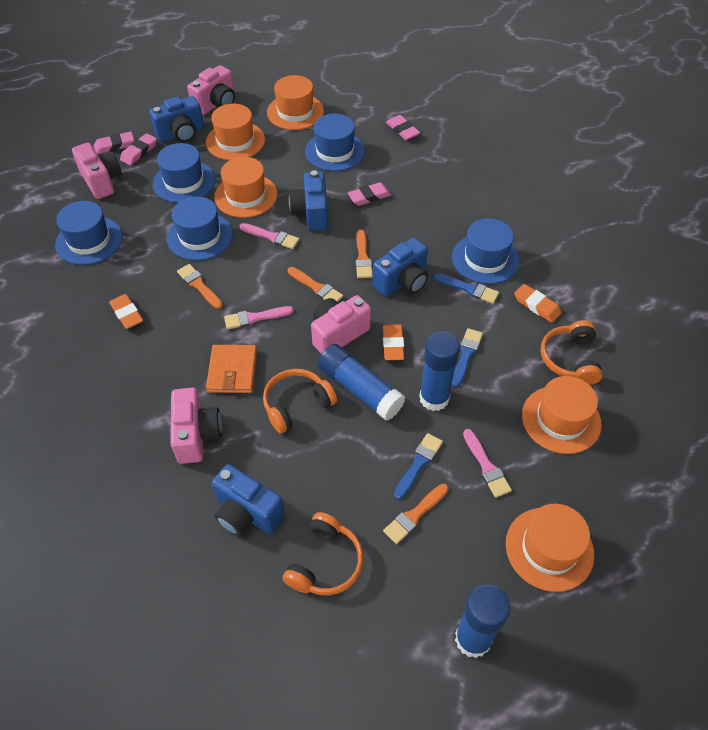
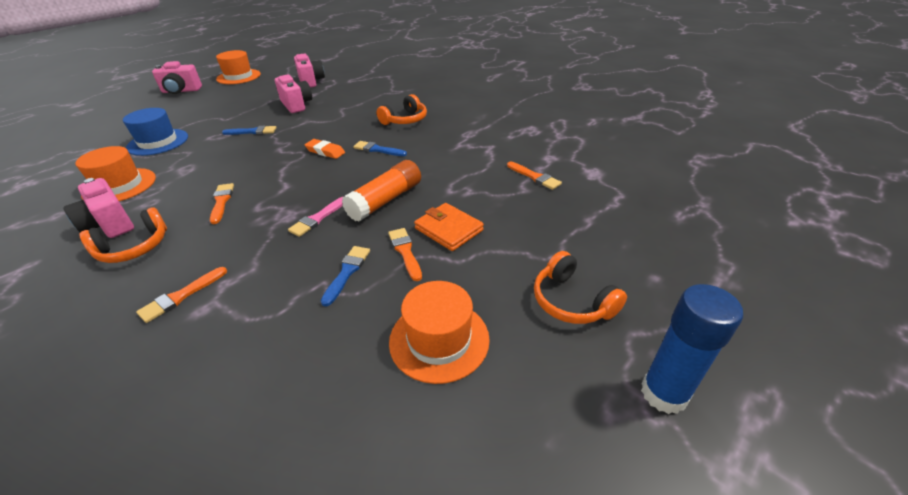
blue camera: 4 -> 0
blue glue stick: 3 -> 1
blue hat: 5 -> 1
orange eraser: 3 -> 1
orange glue stick: 0 -> 1
orange hat: 5 -> 3
pink brush: 3 -> 1
pink eraser: 4 -> 0

